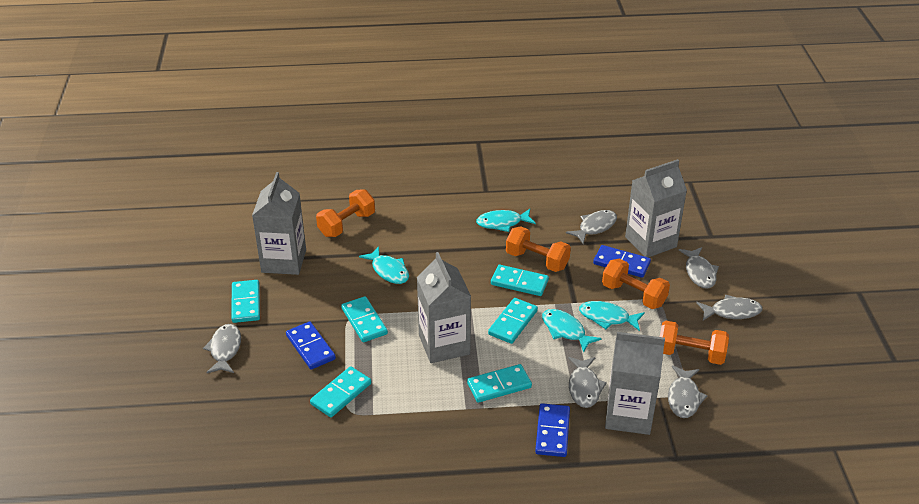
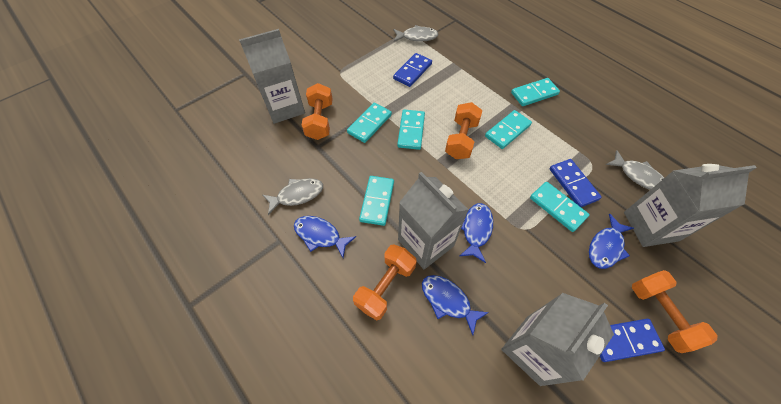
blue fish: 0 -> 4
grey fish: 6 -> 3
turquoise fish: 4 -> 0

